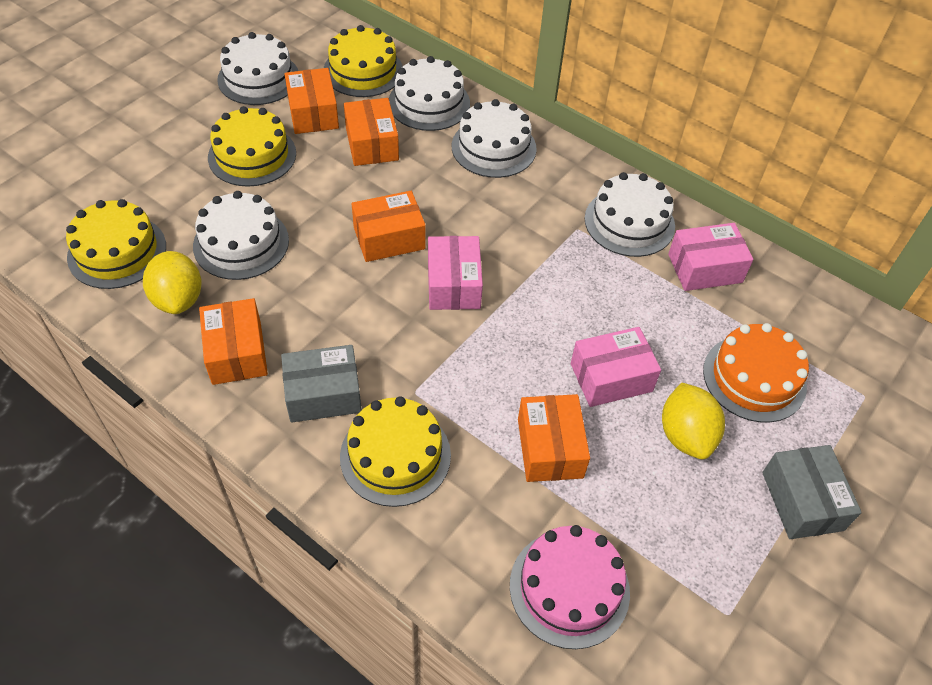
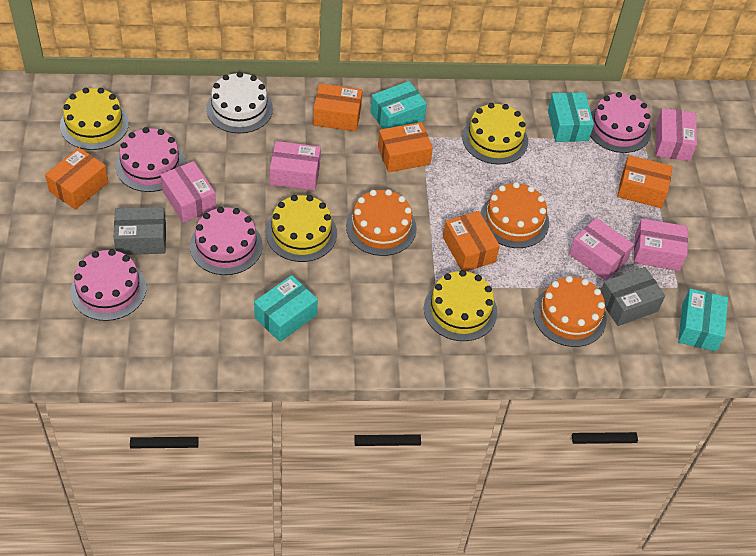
orange cake: 1 -> 3
pink box: 3 -> 5
pink cake: 1 -> 4
turquoise box: 0 -> 4
white cake: 5 -> 1
yellow lemon: 2 -> 0

